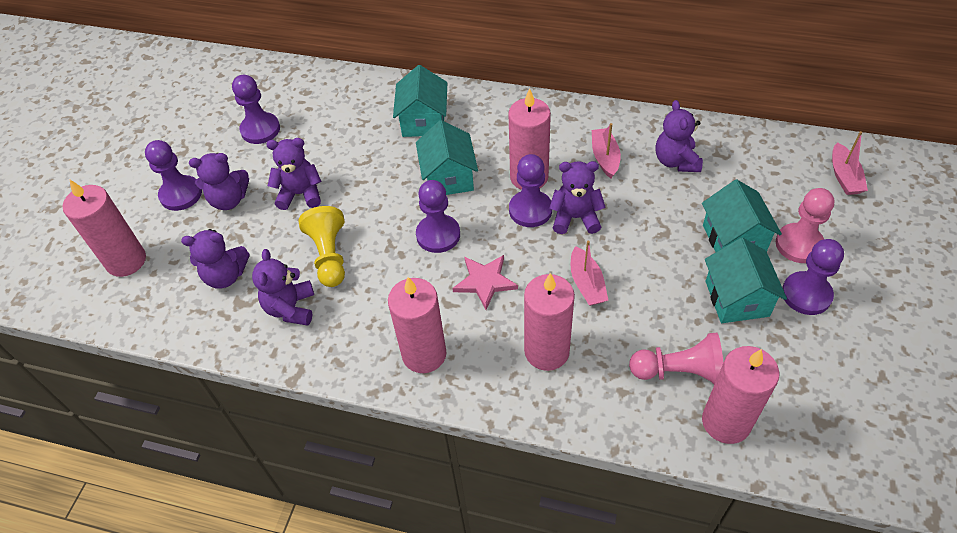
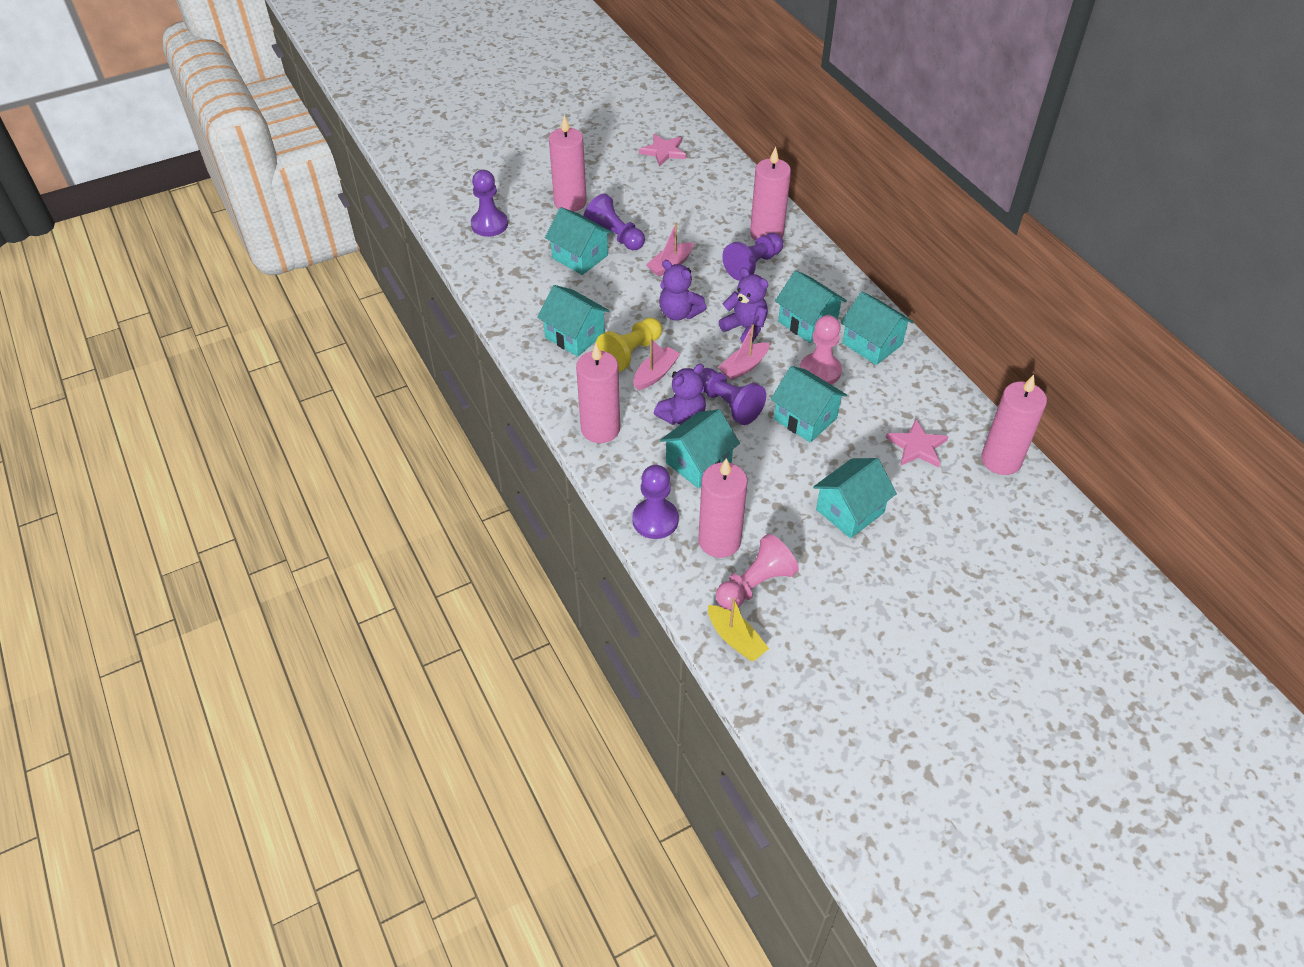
pink star: 1 -> 2
purple teddy bear: 6 -> 3
turquoise house: 4 -> 7
yellow boat: 0 -> 1

